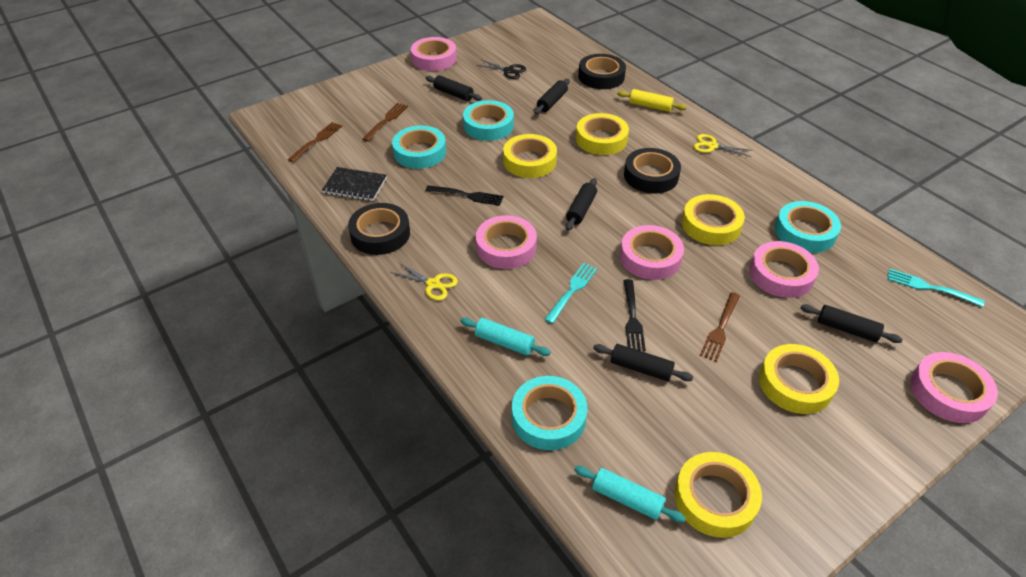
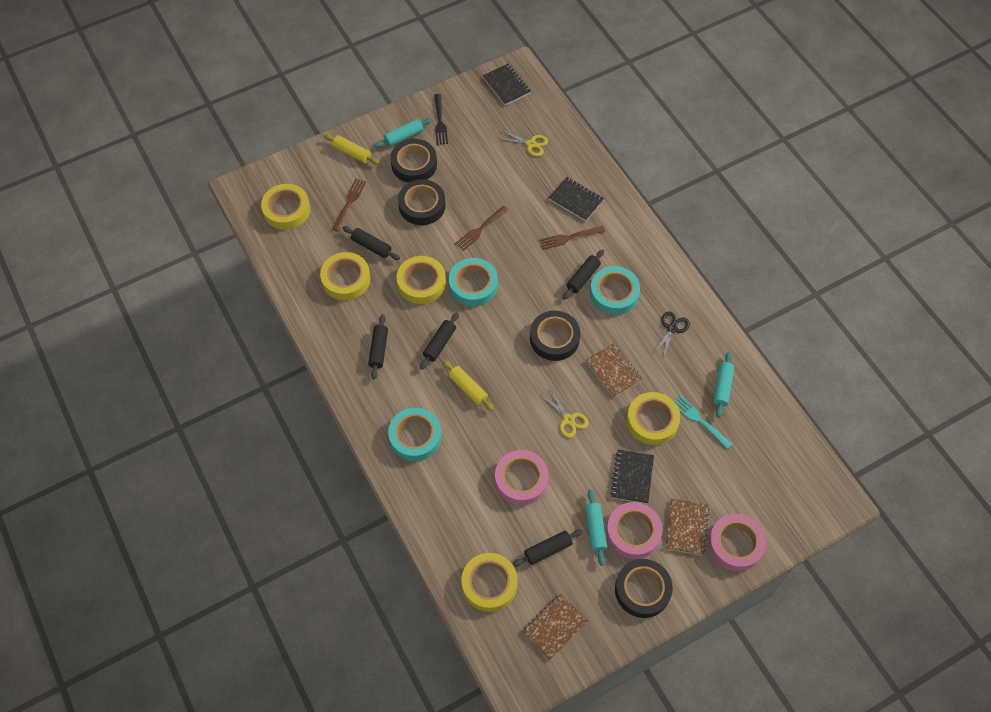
black fork: 2 -> 1
black notebook: 1 -> 3
black tape: 3 -> 4
brown notebook: 0 -> 3
pink tape: 5 -> 3
turquoise fork: 2 -> 1
turquoise rolling pin: 2 -> 3
turquoise tape: 4 -> 3
yellow rolling pin: 1 -> 2

